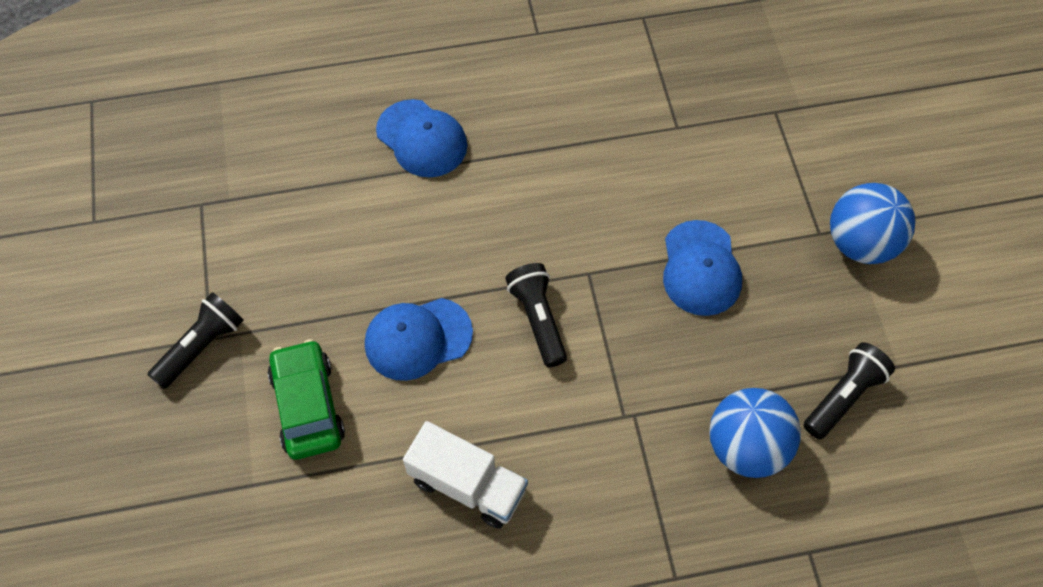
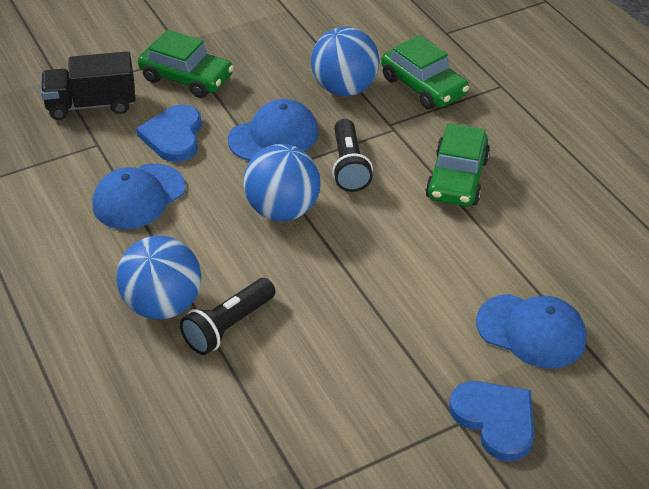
black flashlight: 3 -> 2
black truck: 0 -> 1
blue ball: 2 -> 3
blue heart: 0 -> 2
green car: 1 -> 3
white truck: 1 -> 0

